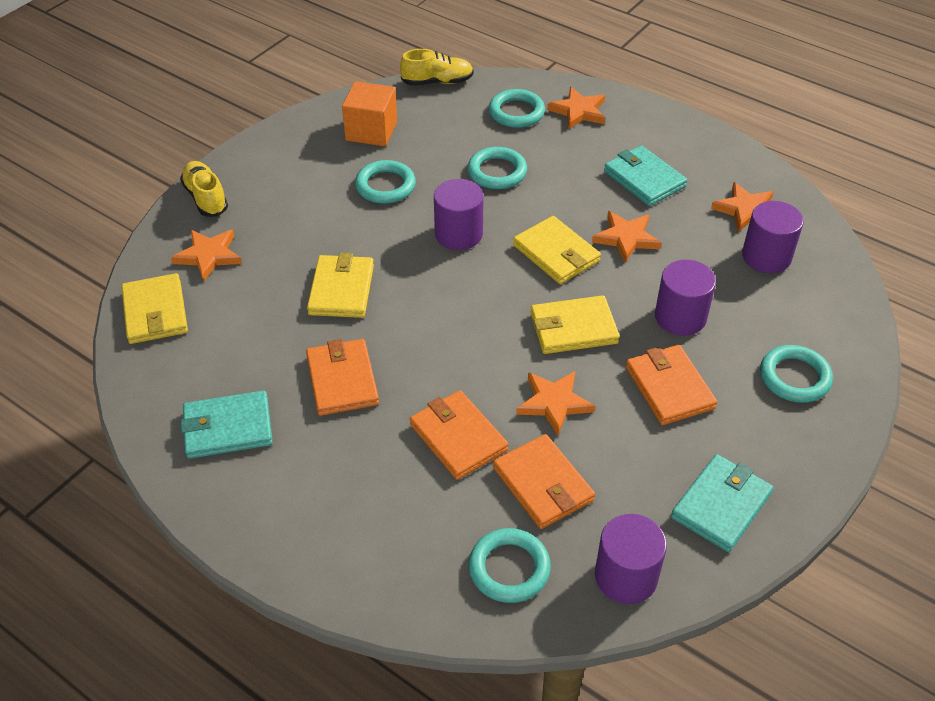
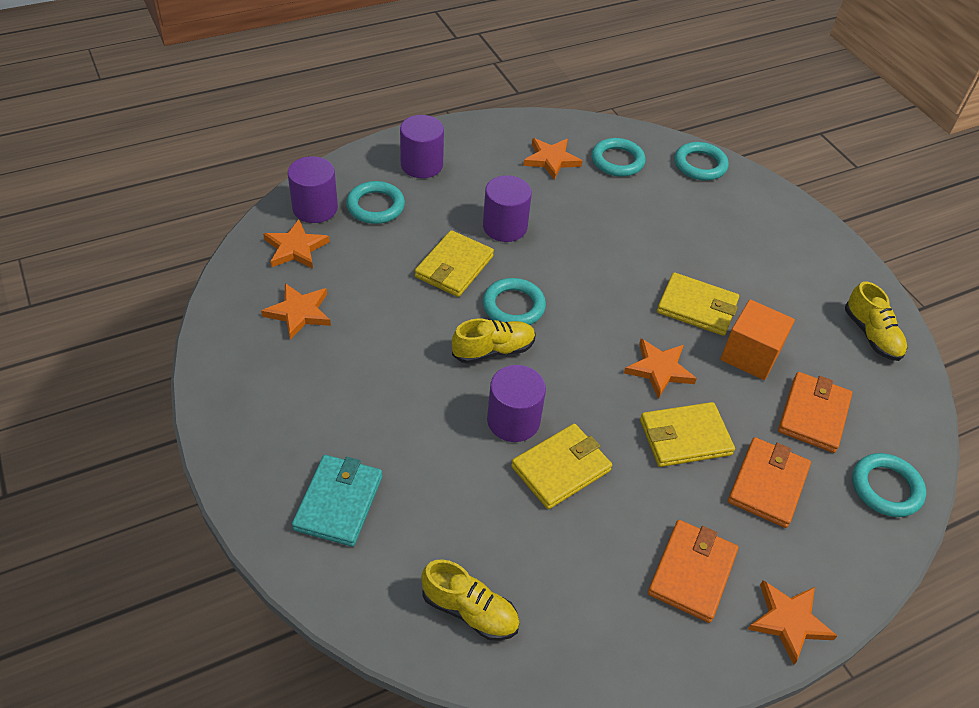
orange wallet: 4 -> 3
turquoise wallet: 3 -> 1
yellow shoe: 2 -> 3

